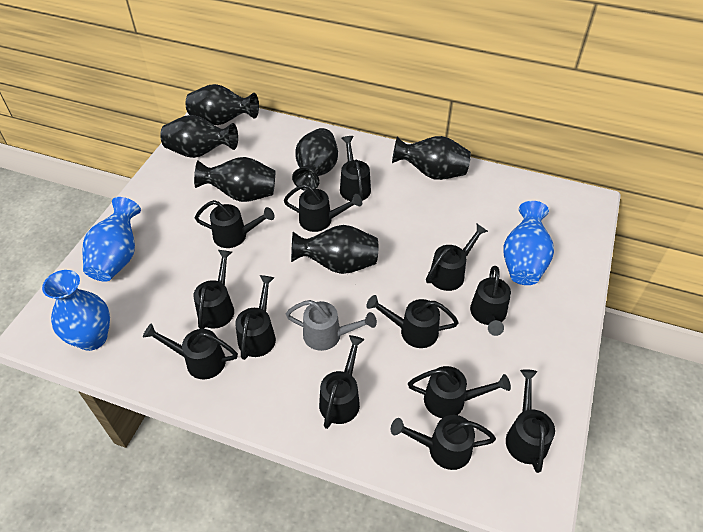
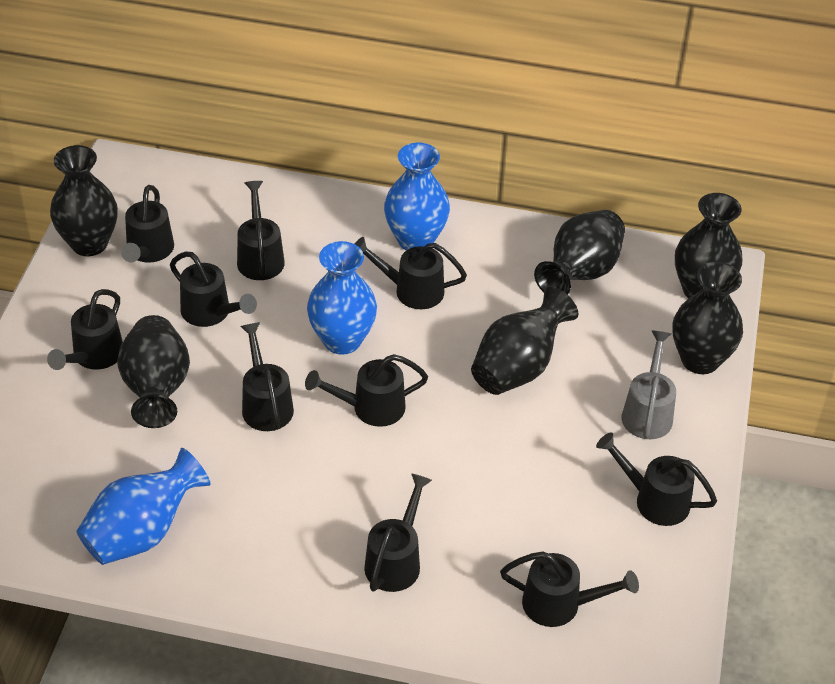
black watering can: 13 -> 10

